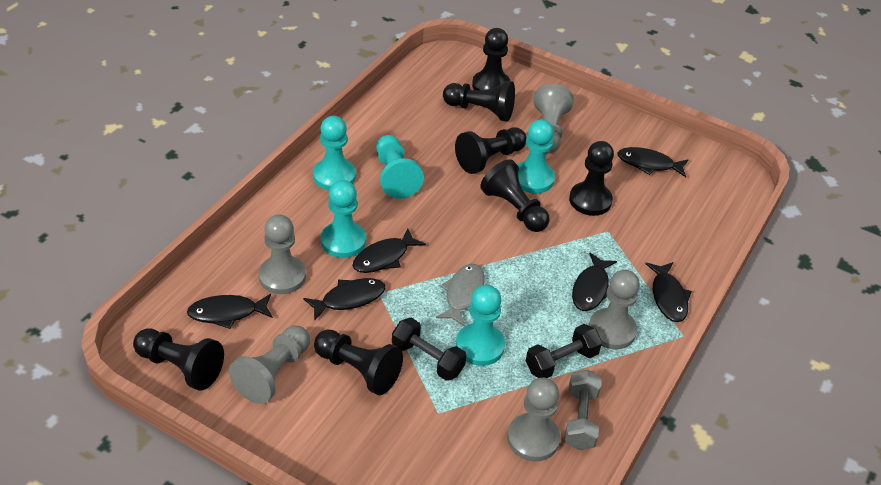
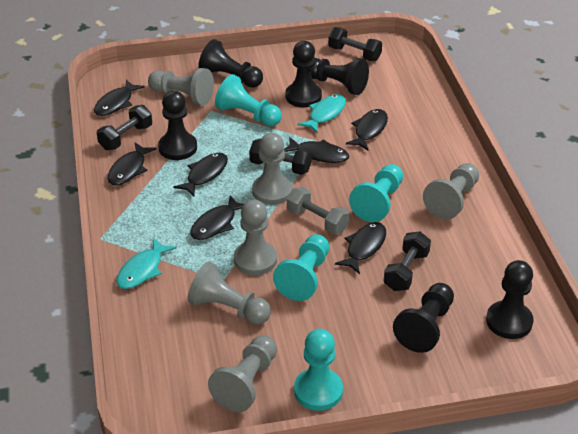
black dumbbell: 2 -> 4
black fish: 6 -> 7
black pawn: 7 -> 6
grey fish: 1 -> 0
grey pawn: 5 -> 6
turquoise fish: 0 -> 2
turquoise pawn: 5 -> 4

